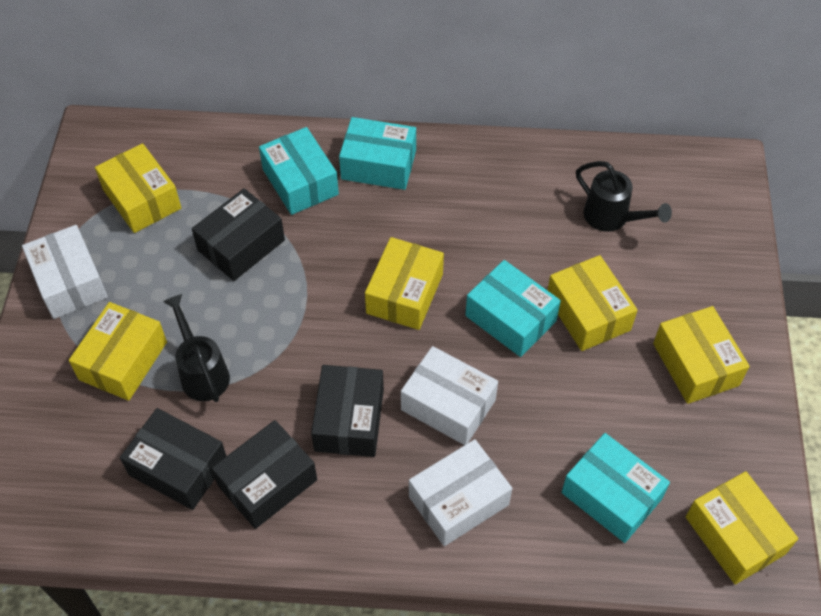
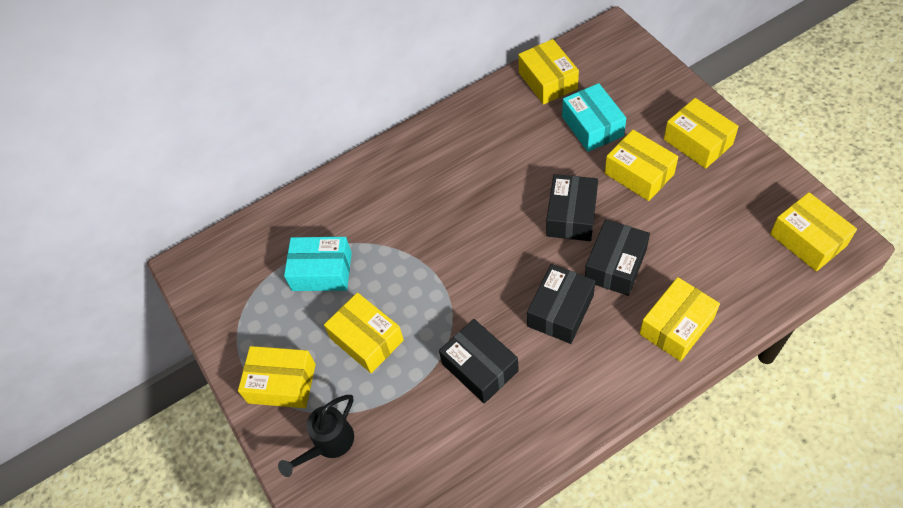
black watering can: 2 -> 1
turquoise box: 4 -> 2
white box: 3 -> 0
yellow box: 6 -> 7

